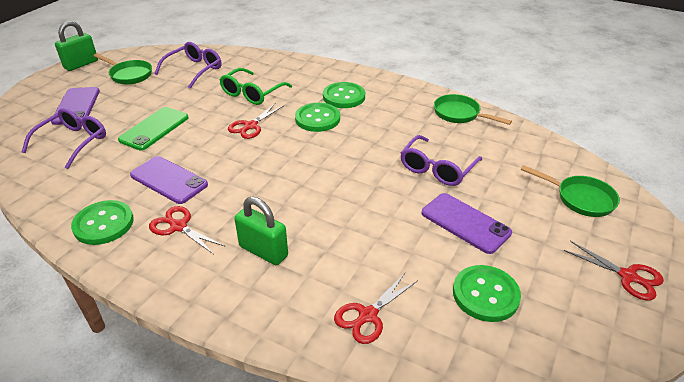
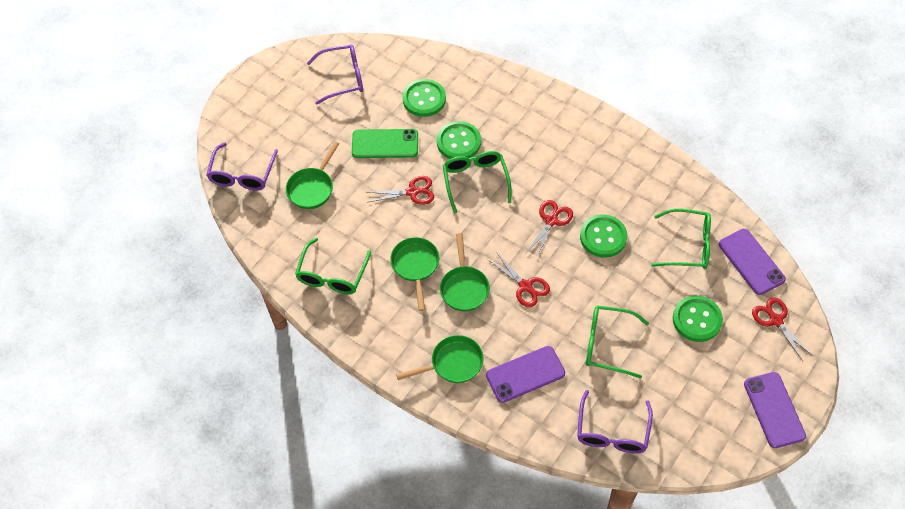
green glasses: 1 -> 4
green padlock: 2 -> 0
green pan: 3 -> 4

